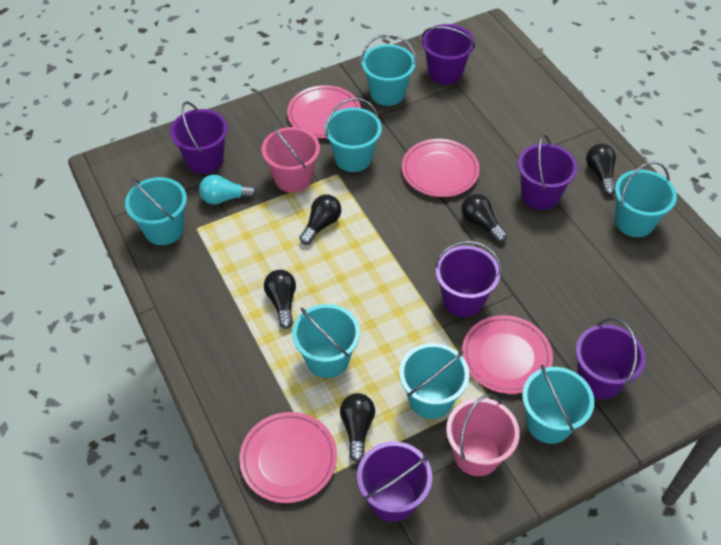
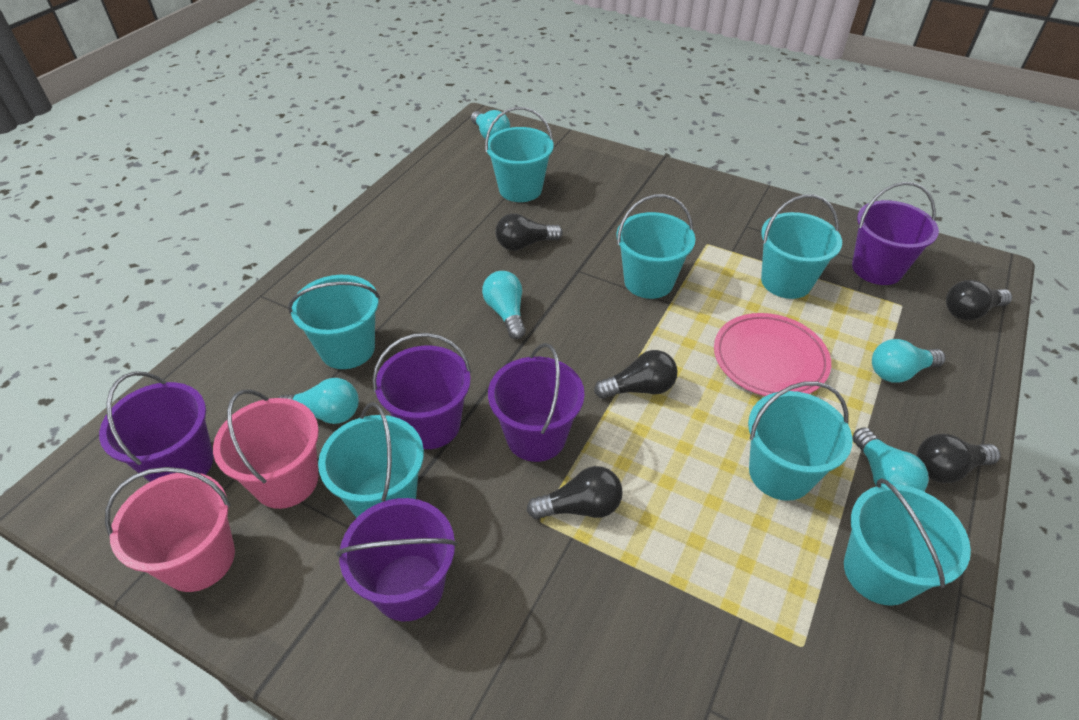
pink plate: 4 -> 1
purple bucket: 6 -> 5
turquoise light bulb: 1 -> 5

